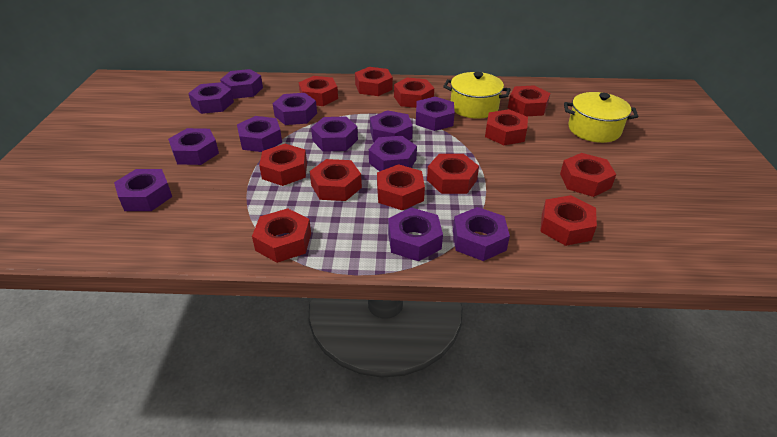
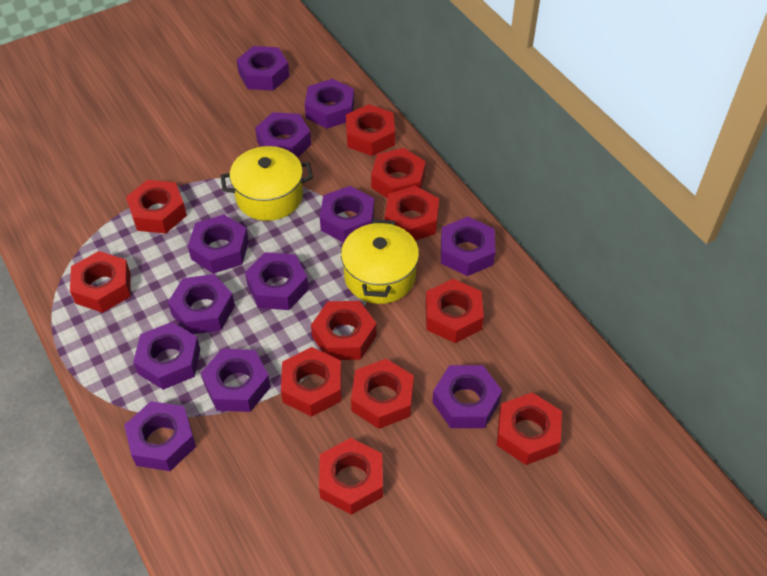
red nut: 12 -> 11

